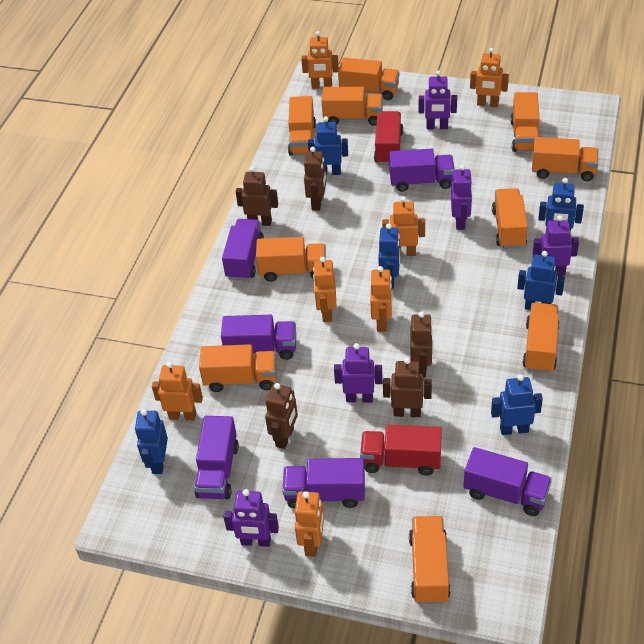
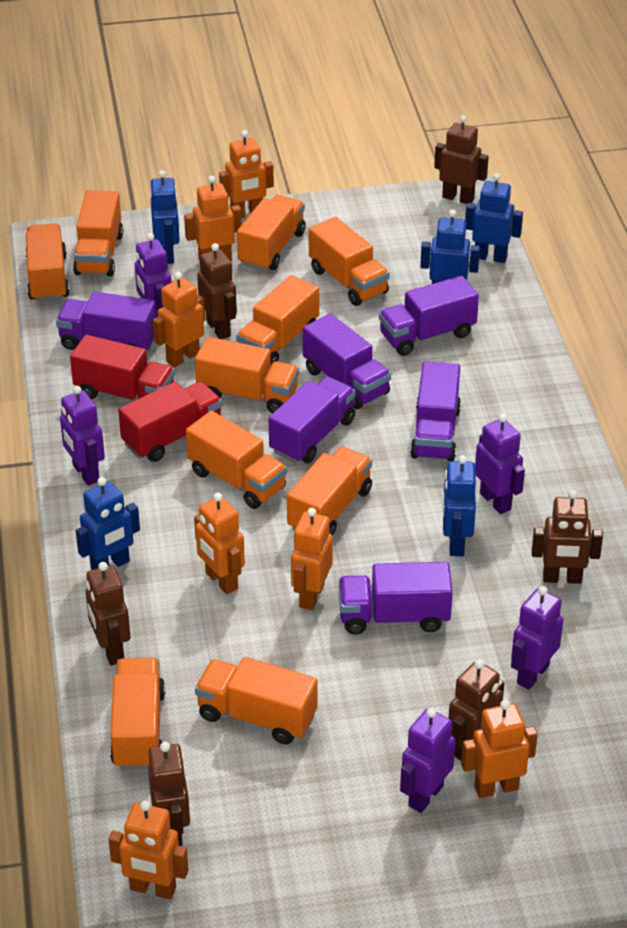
blue robot: 6 -> 5
brown robot: 5 -> 6

